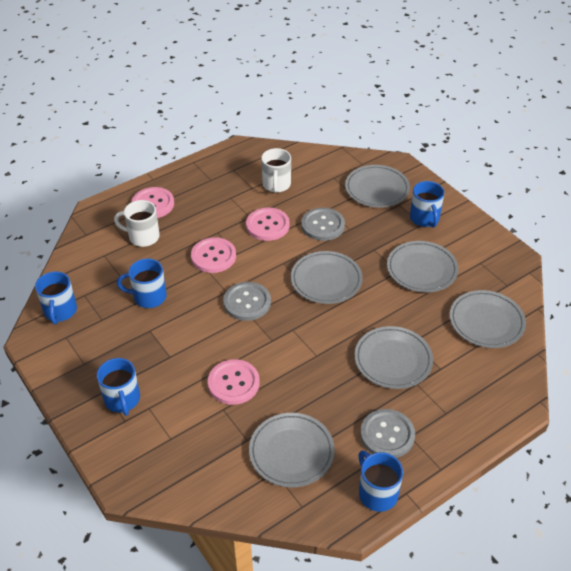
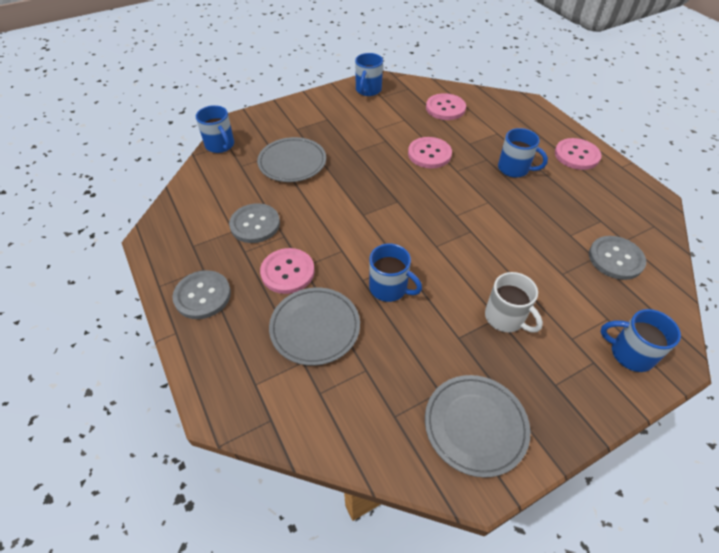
grey plate: 6 -> 3
white mug: 2 -> 1

